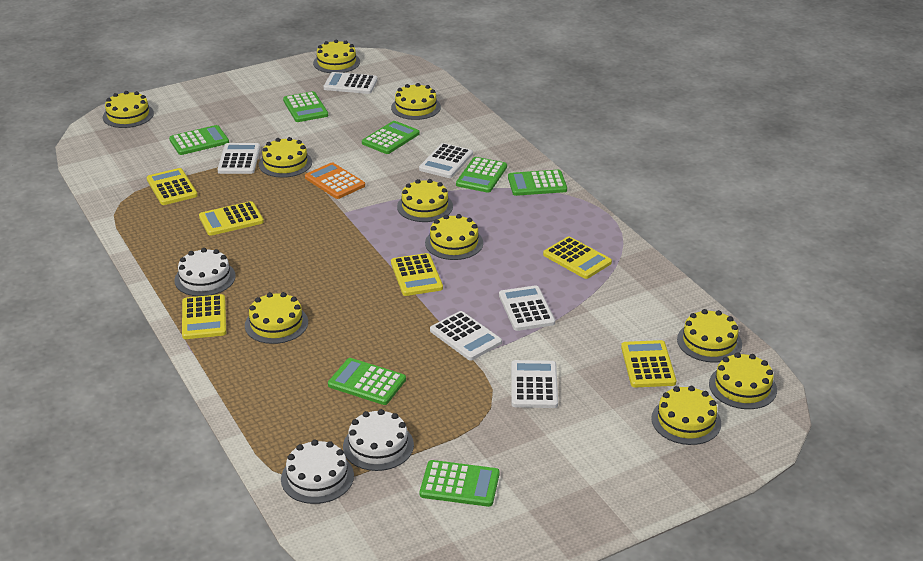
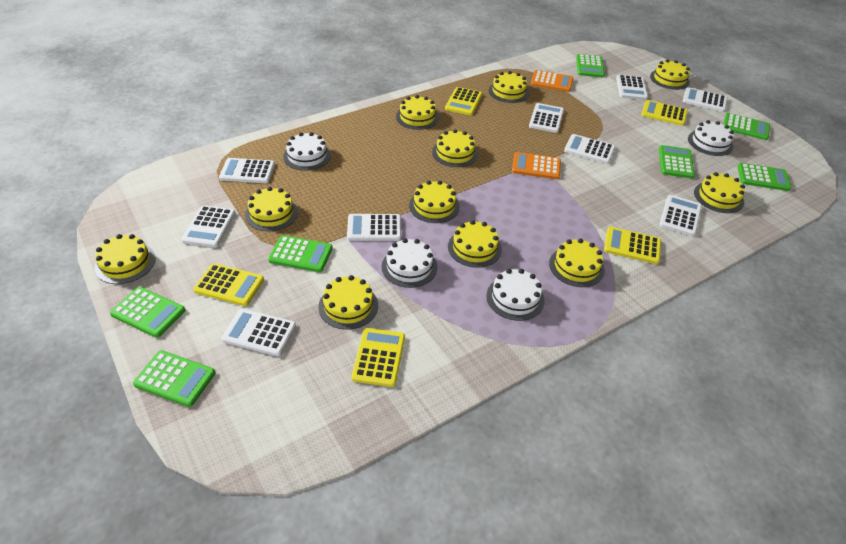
orange calculator: 1 -> 2
white cake: 3 -> 4
white calculator: 6 -> 9
yellow cake: 10 -> 11
yellow calculator: 6 -> 5

